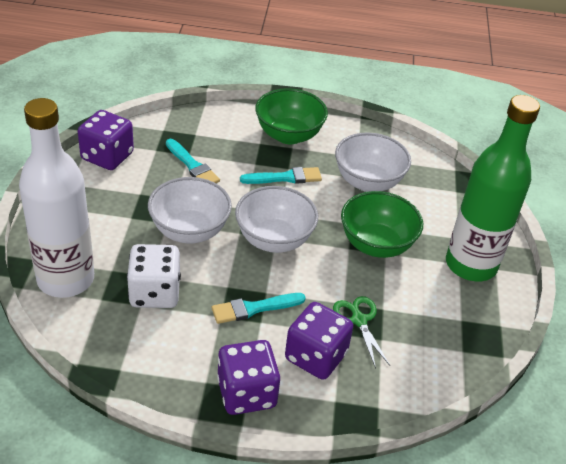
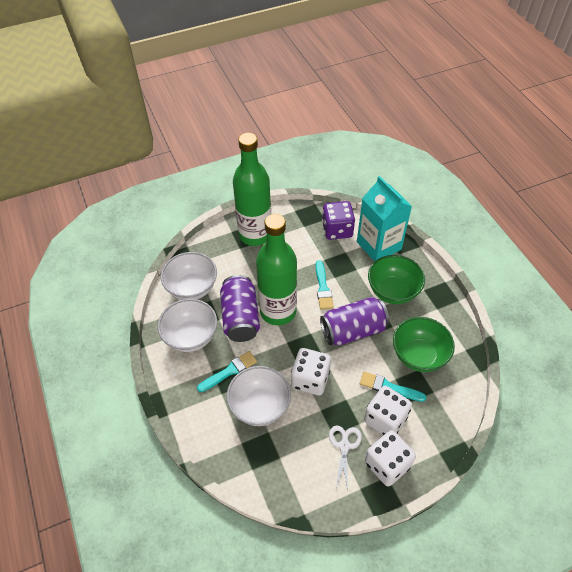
green bottle: 1 -> 2
green scissors: 1 -> 0
purple can: 0 -> 2
purple dice: 3 -> 1
turquoise carton: 0 -> 1
white bottle: 1 -> 0
white dice: 1 -> 3
white scissors: 0 -> 1

